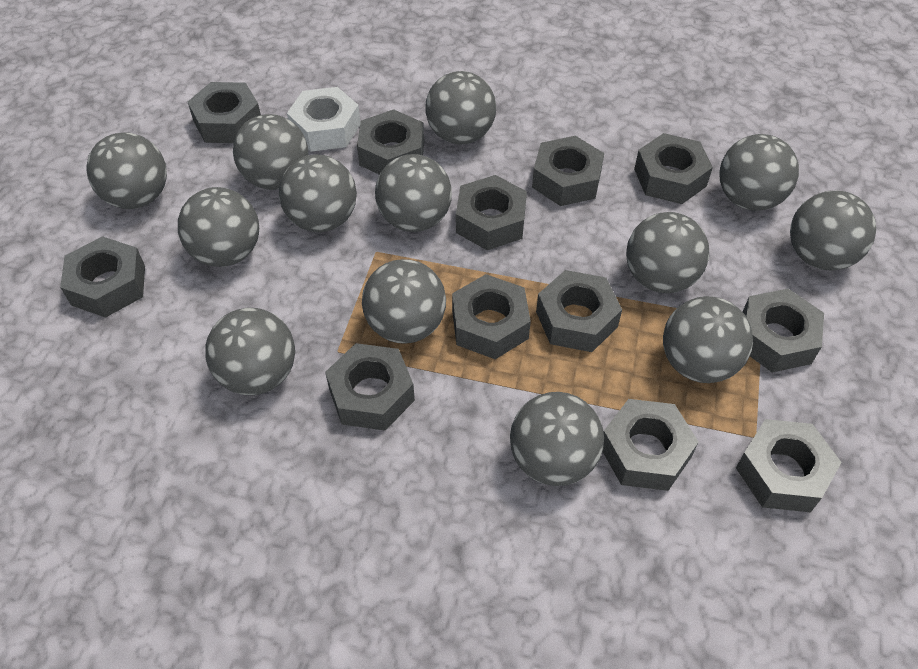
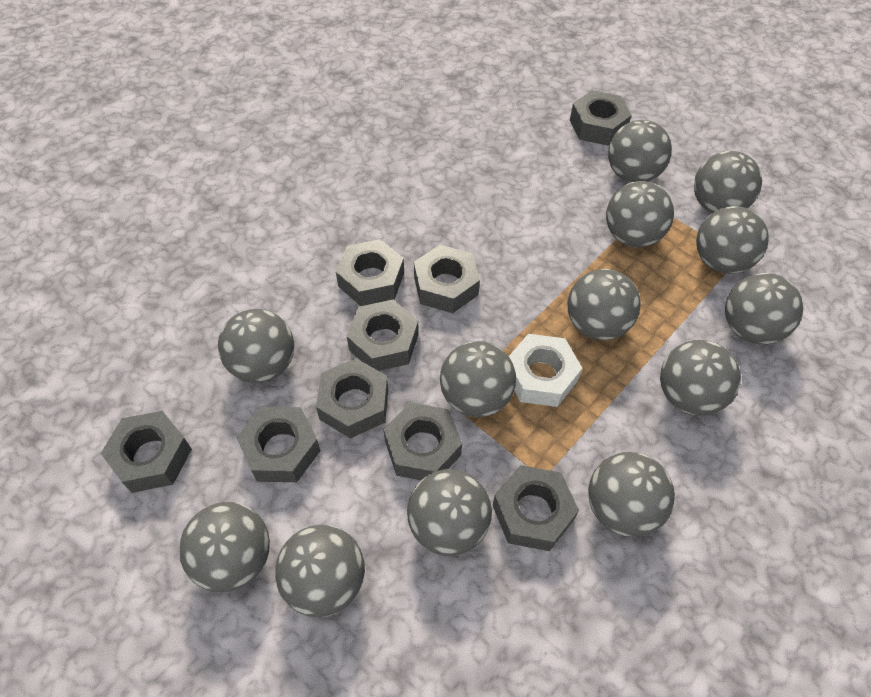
grey nut: 12 -> 9

